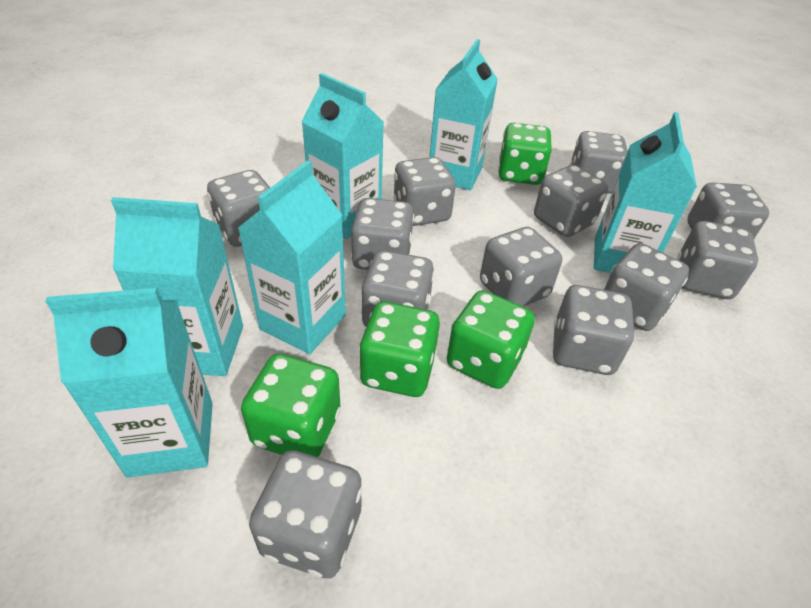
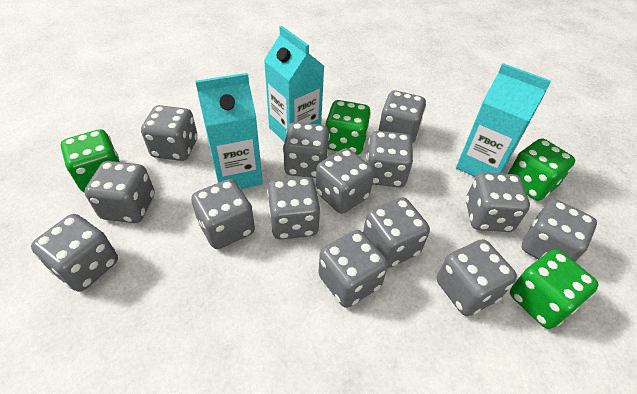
grey dice: 12 -> 14
turquoise carton: 6 -> 3

